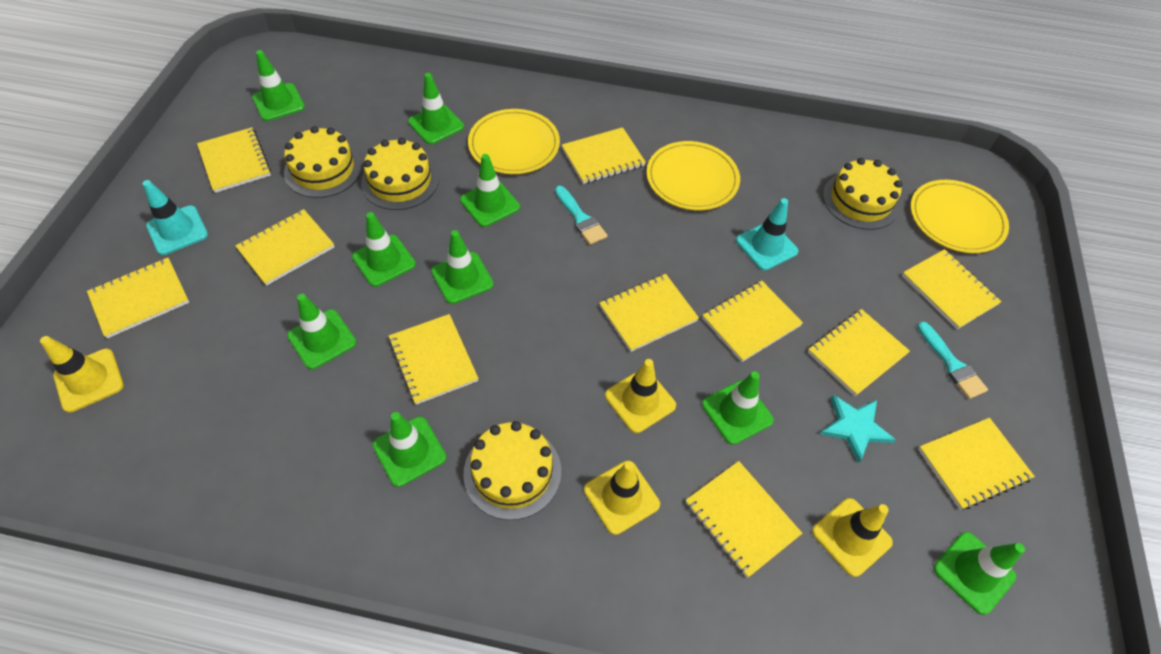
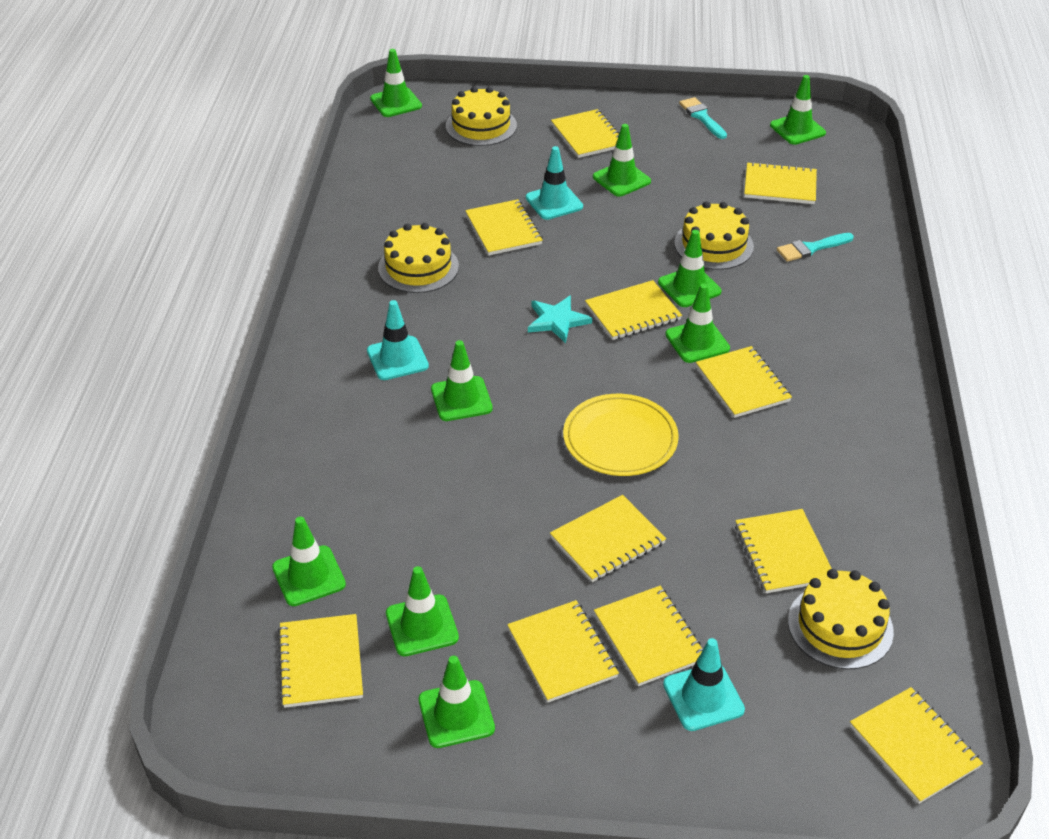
turquoise traffic cone: 2 -> 3
yellow plate: 3 -> 1
yellow traffic cone: 4 -> 0

